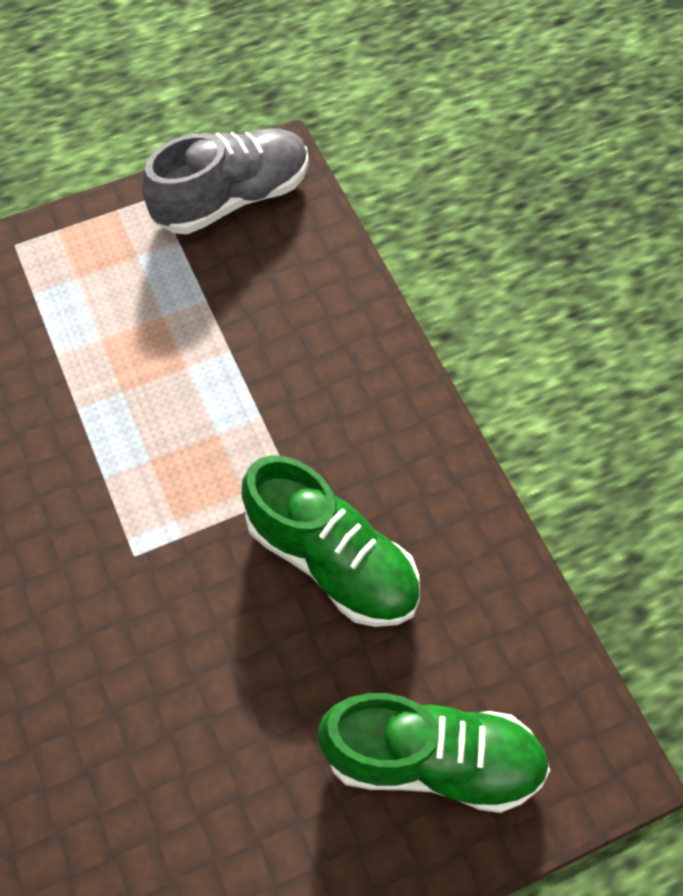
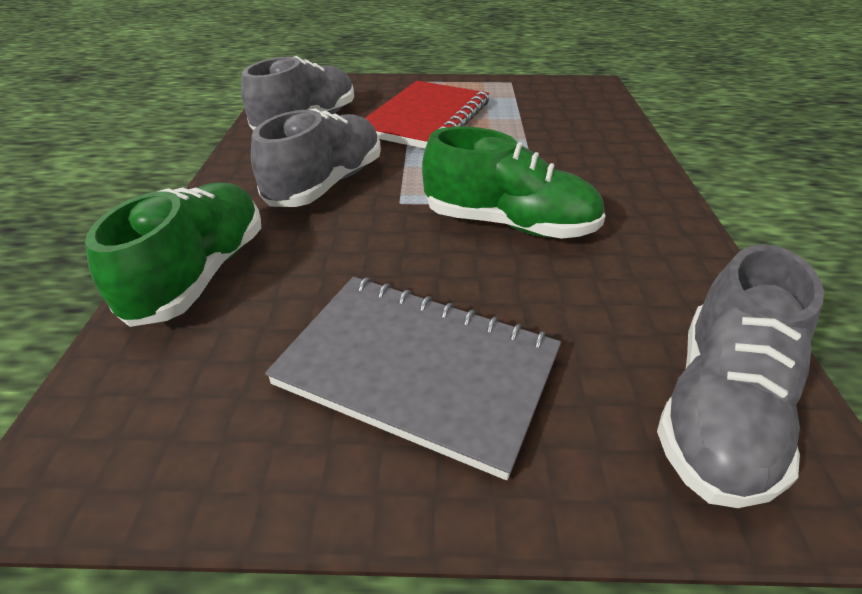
grey notebook: 0 -> 1
grey shoe: 1 -> 3
red notebook: 0 -> 1

